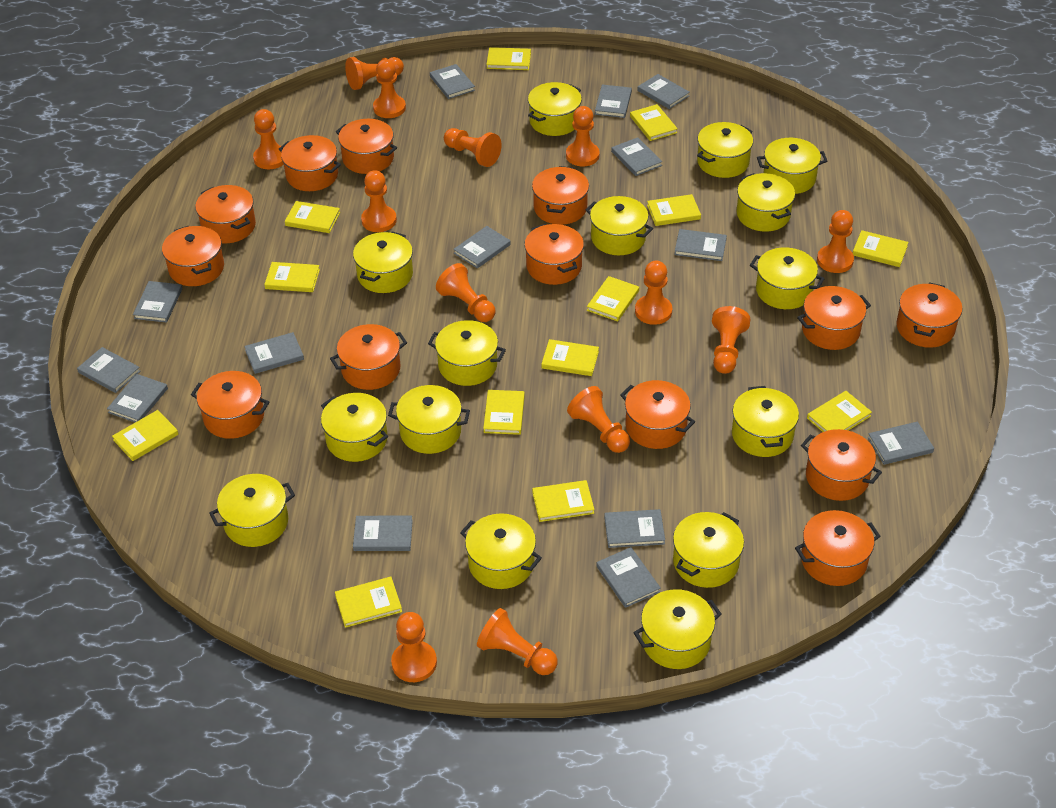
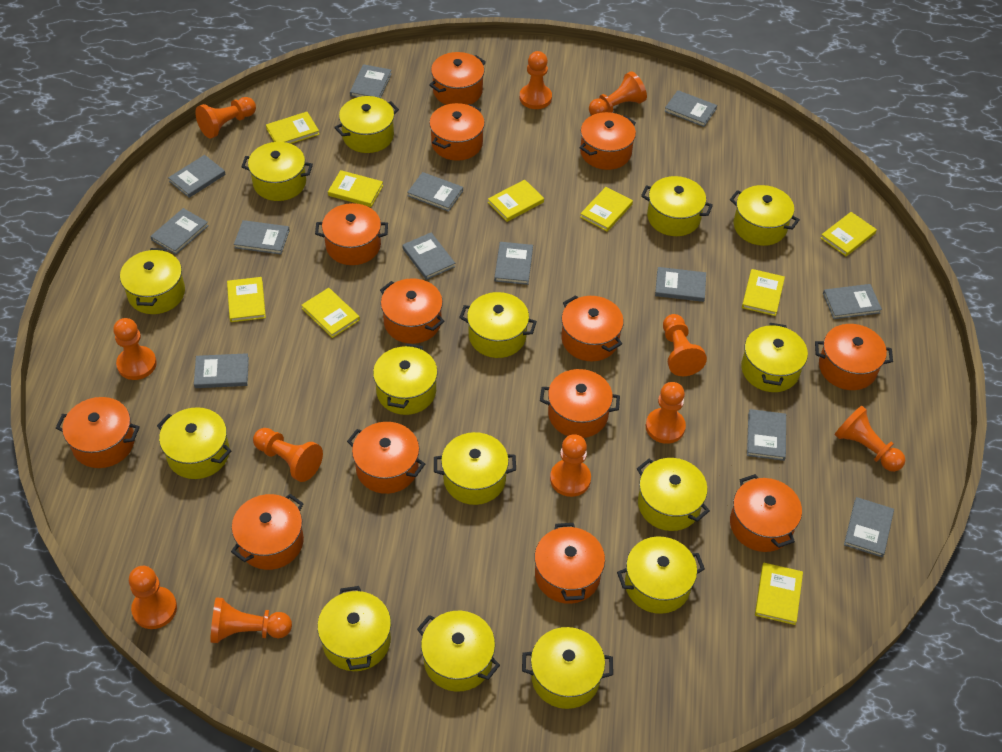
grey book: 14 -> 13
orange pawn: 13 -> 11
yellow book: 13 -> 9

